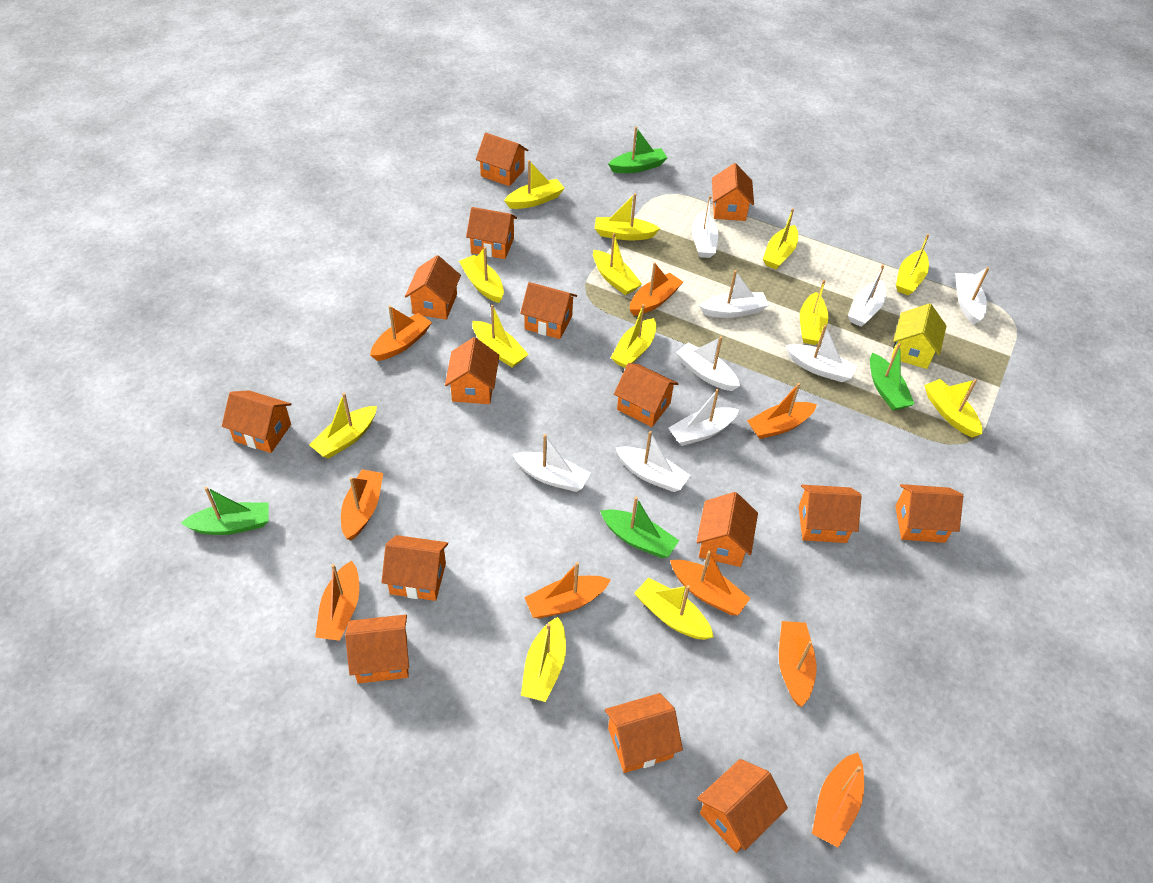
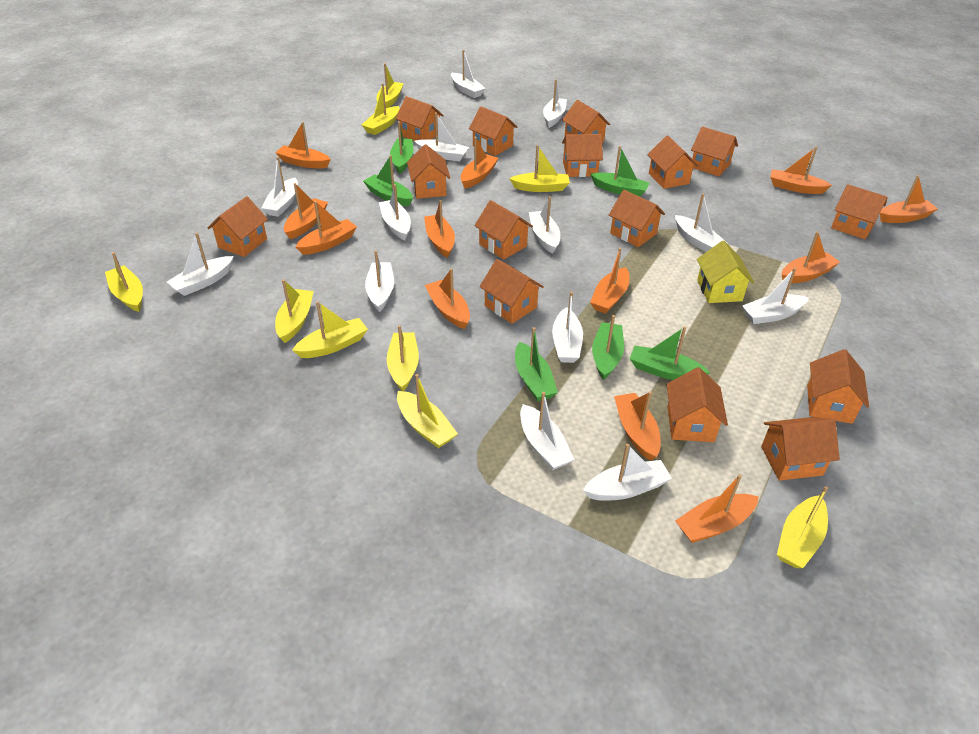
green boat: 4 -> 6
orange boat: 9 -> 12
white boat: 9 -> 13
yellow boat: 13 -> 9

